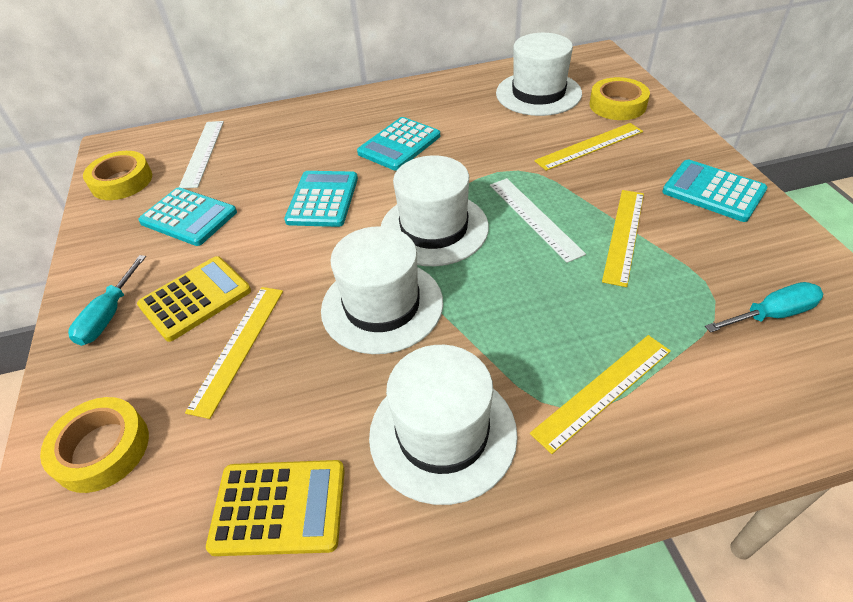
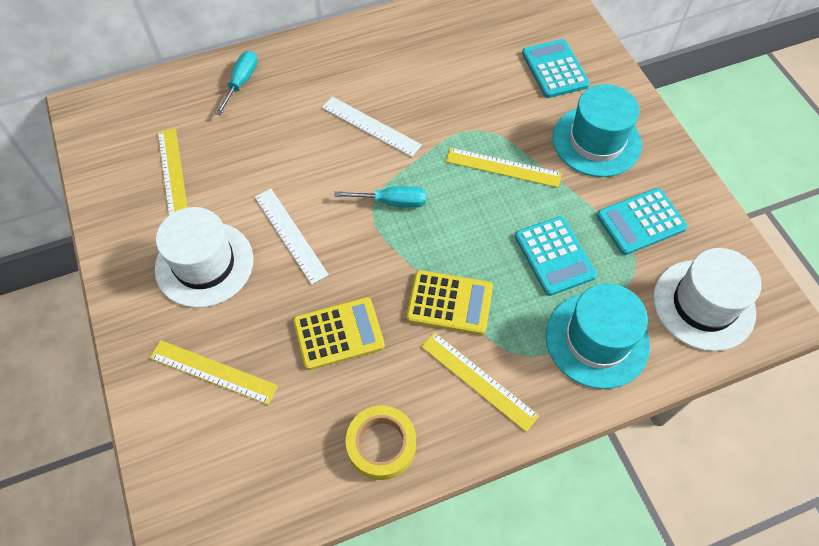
turquoise calculator: 4 -> 3
turquoise hat: 0 -> 2
white hat: 4 -> 2
yellow tape: 3 -> 1

